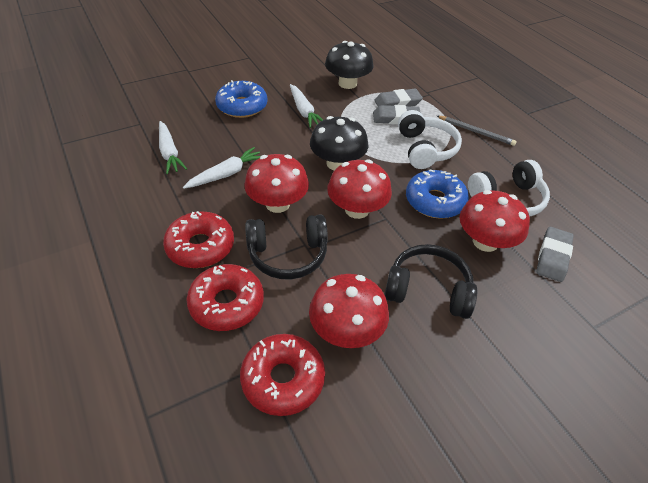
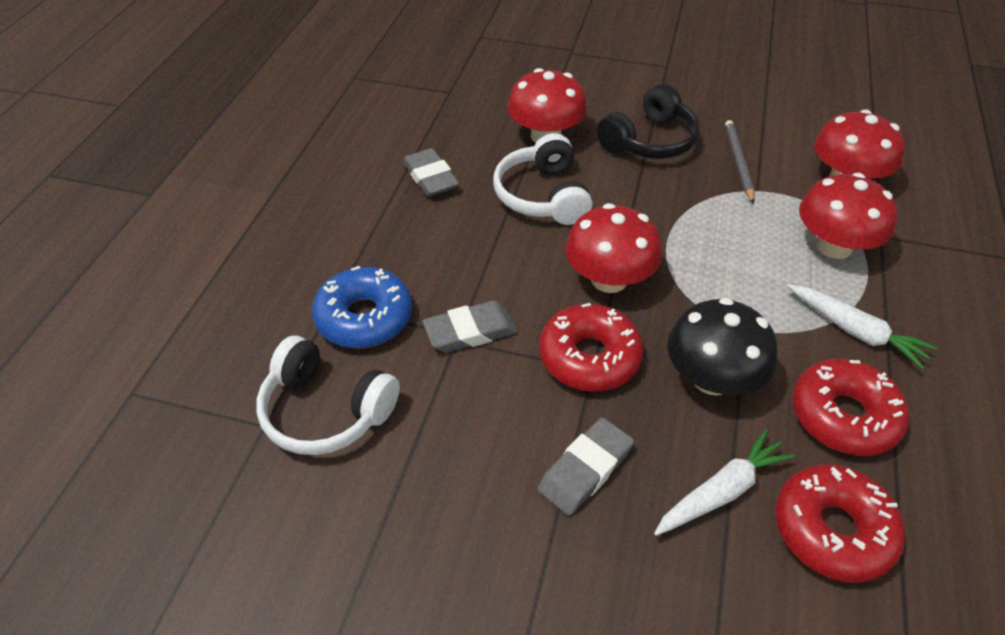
black headphones: 2 -> 1
black mushroom: 2 -> 1
blue donut: 2 -> 1
white carrot: 3 -> 2

